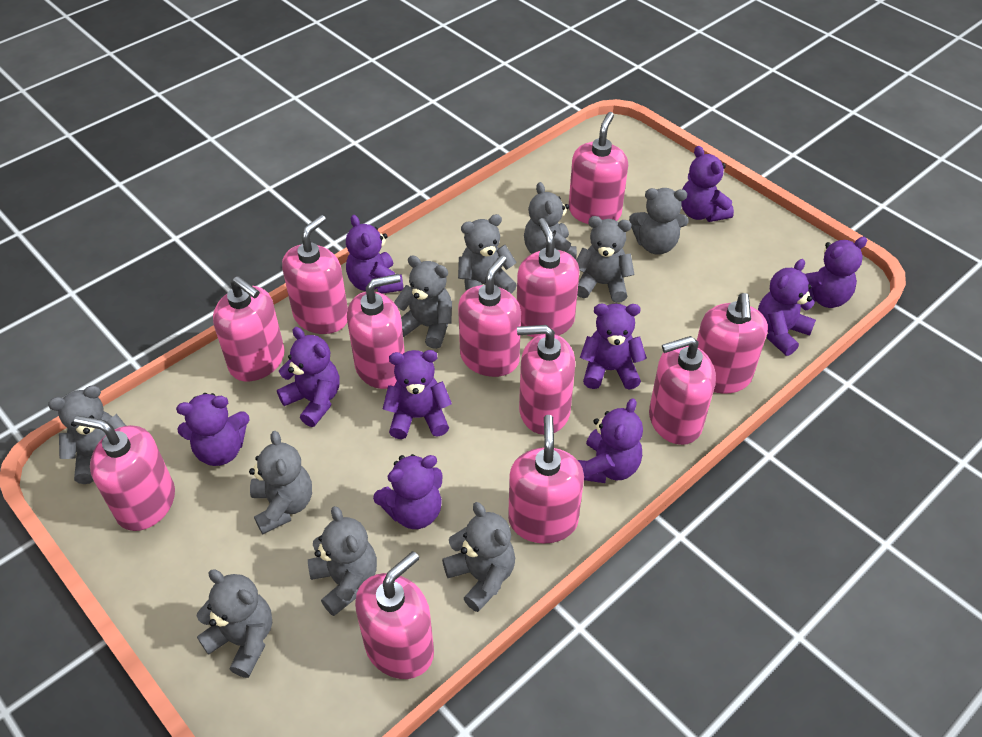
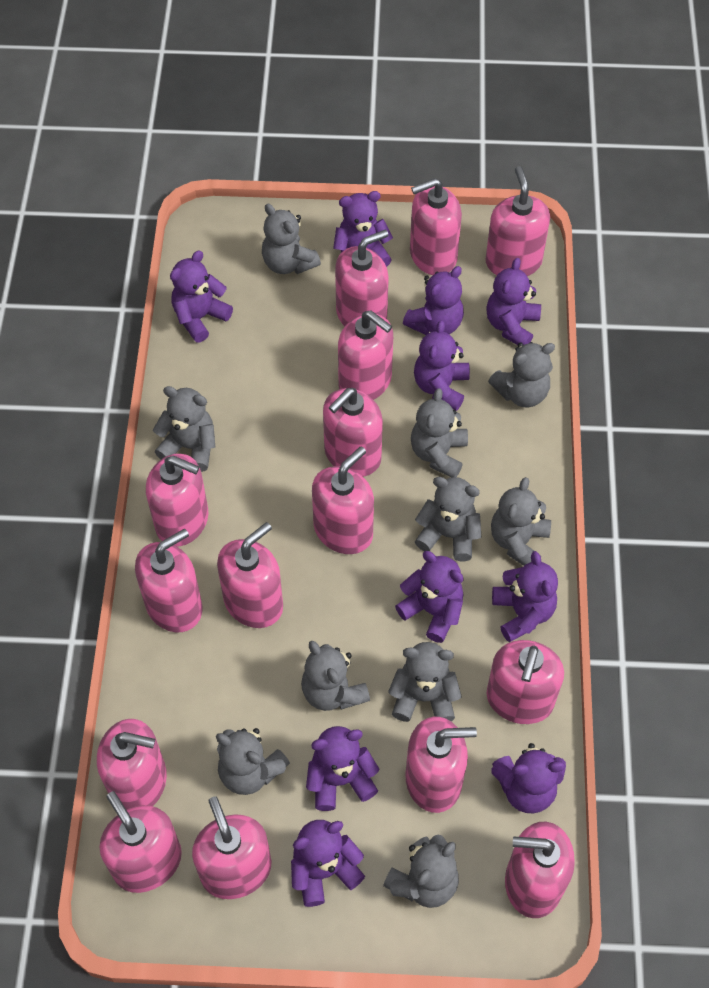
pink soap dispenser: 12 -> 15

